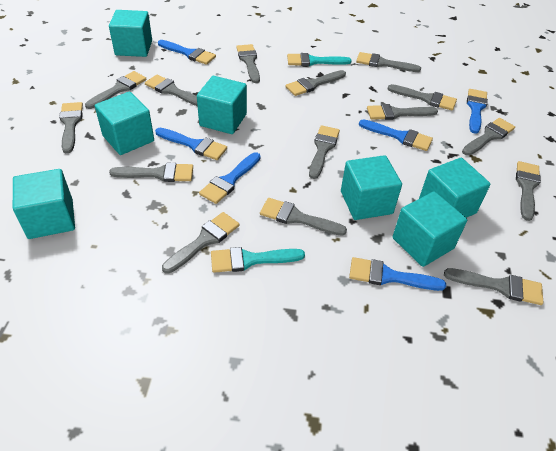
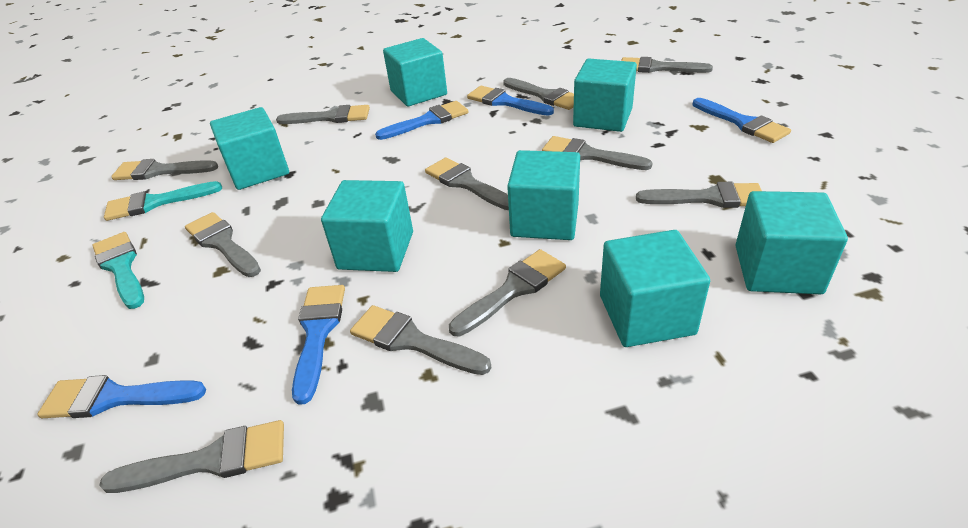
blue brush: 6 -> 5
grey brush: 15 -> 11

